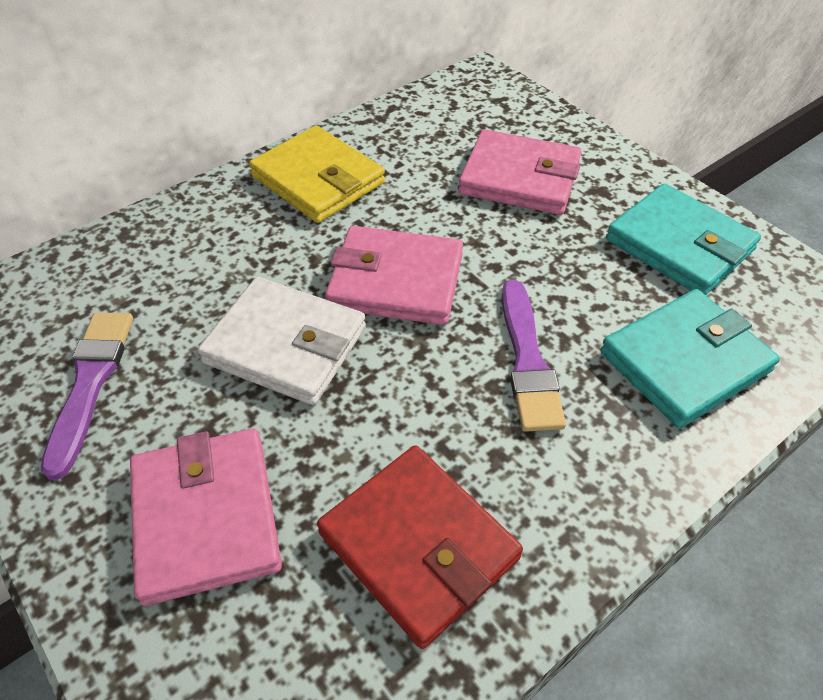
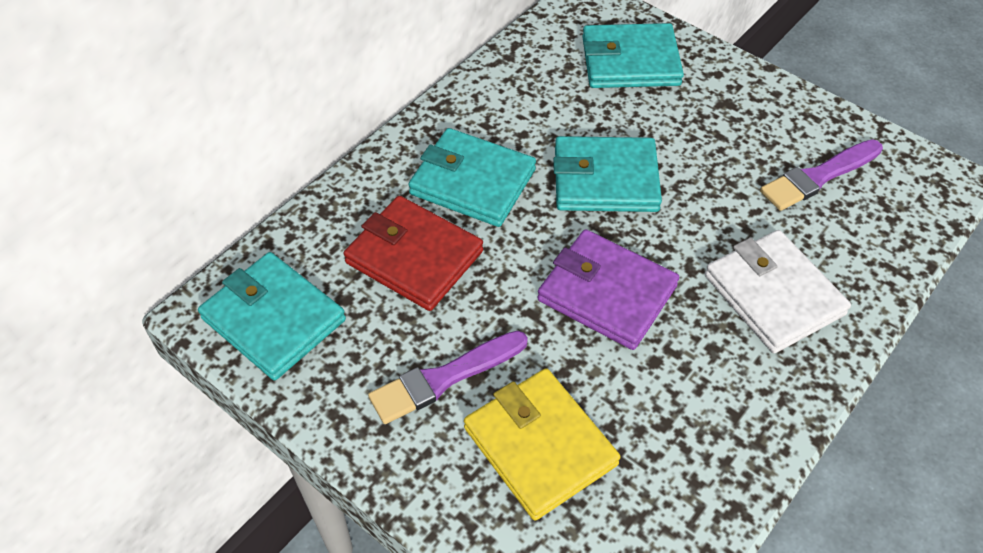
pink wallet: 3 -> 0
purple wallet: 0 -> 1
turquoise wallet: 2 -> 4

